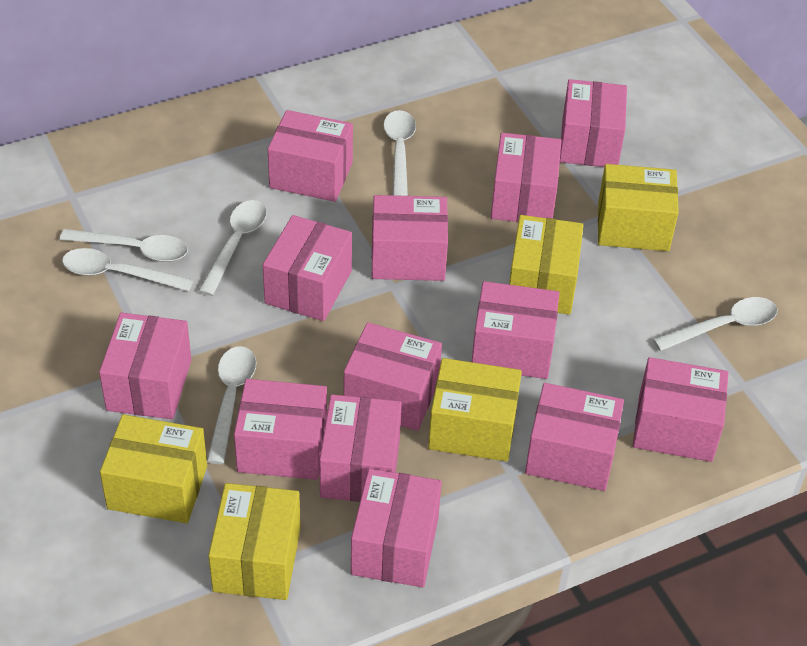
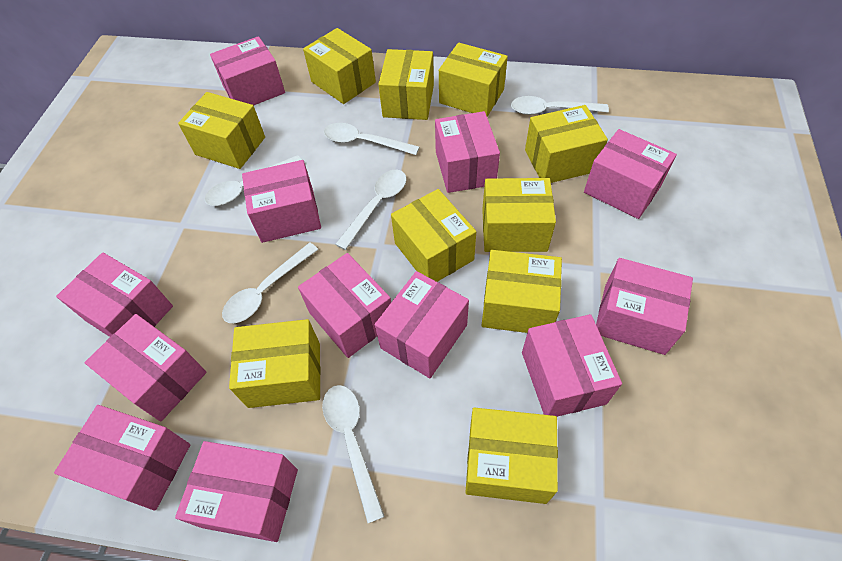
pink box: 13 -> 12
yellow box: 5 -> 10

